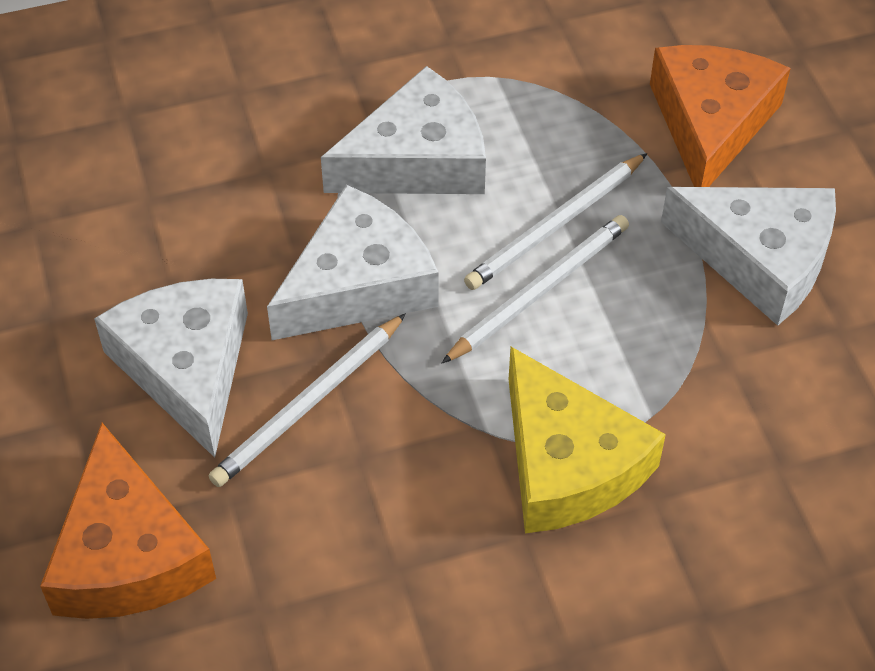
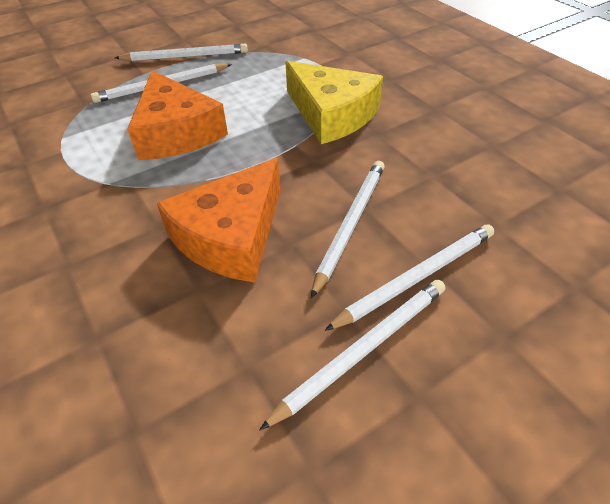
white cheese: 4 -> 0
white pencil: 3 -> 5

